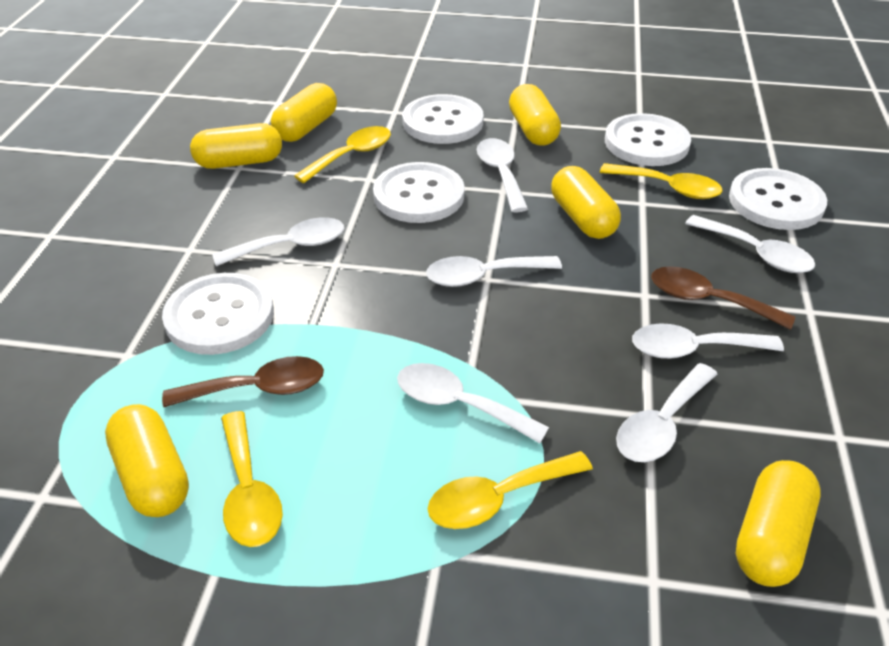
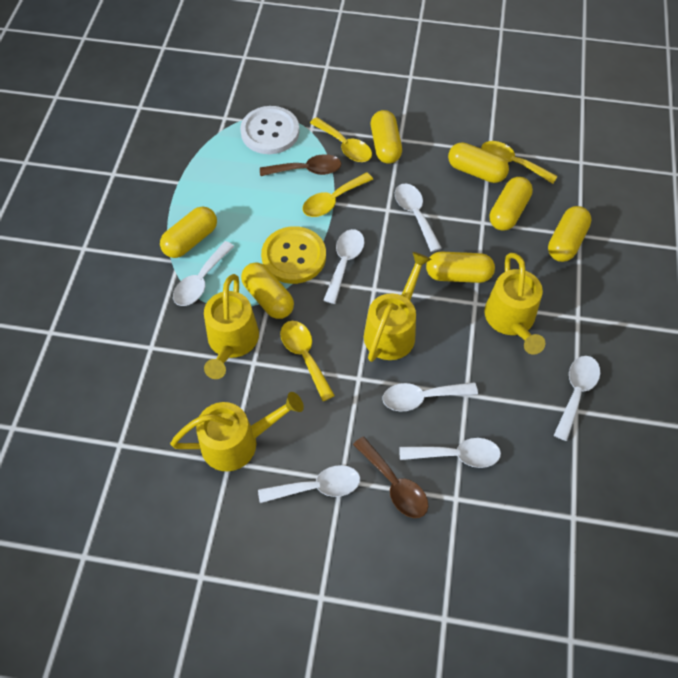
white button: 5 -> 1
yellow button: 0 -> 1
yellow capsule: 6 -> 7
yellow watering can: 0 -> 4

